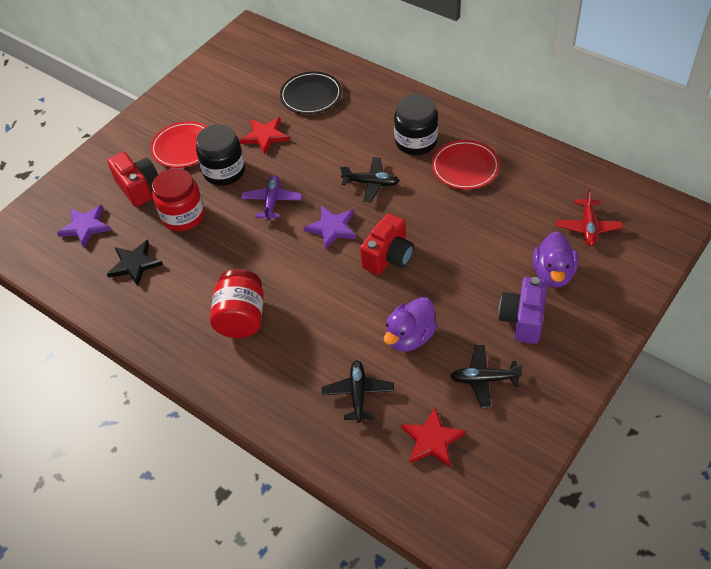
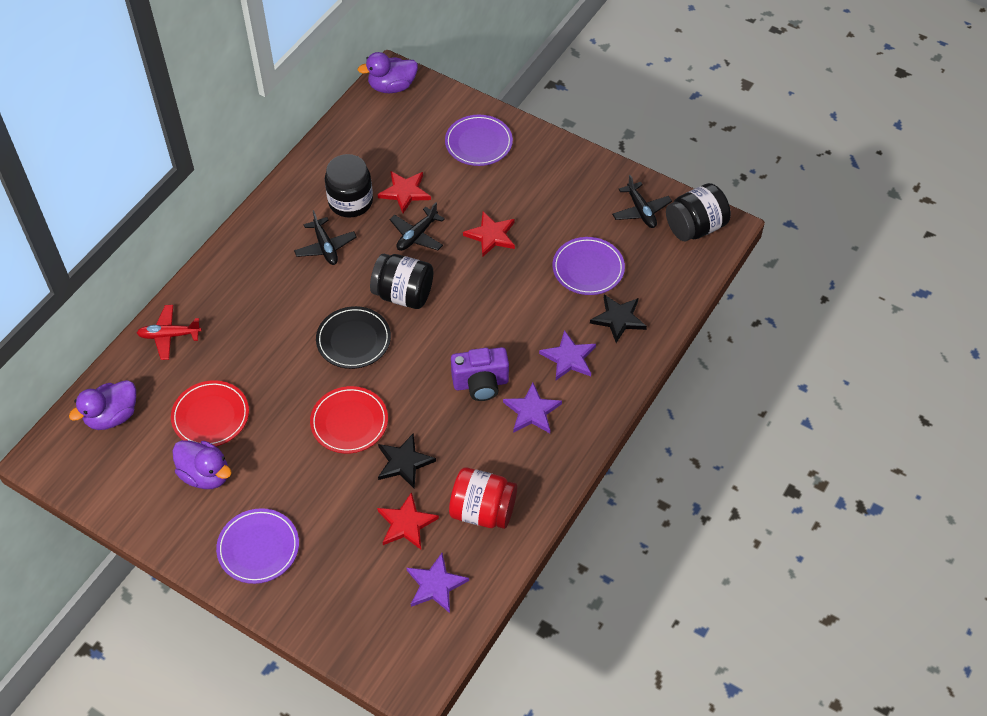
black jar: 2 -> 3
black star: 1 -> 2
purple duck: 2 -> 3
purple plane: 1 -> 0
purple plate: 0 -> 3
purple star: 2 -> 3
red camera: 2 -> 0
red jar: 2 -> 1
red star: 2 -> 3

